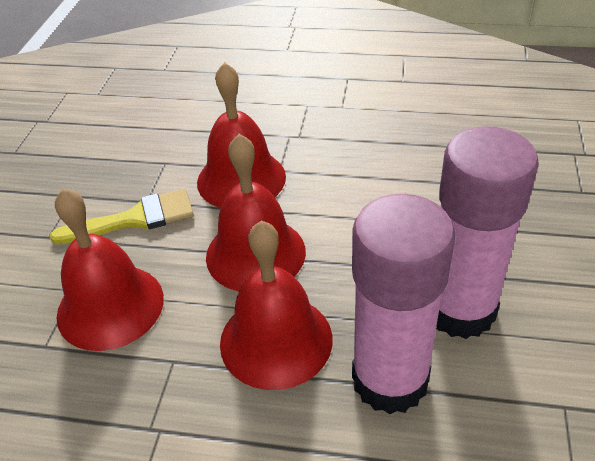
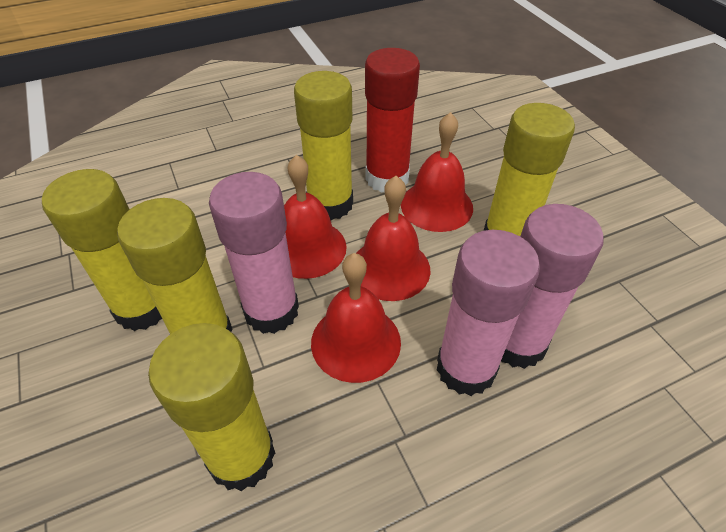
pink glue stick: 2 -> 3
red glue stick: 0 -> 1
yellow brush: 1 -> 0
yellow glue stick: 0 -> 5

